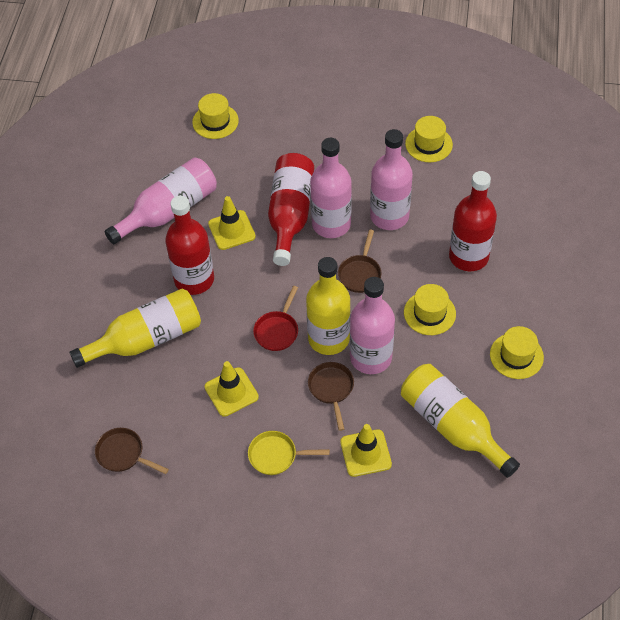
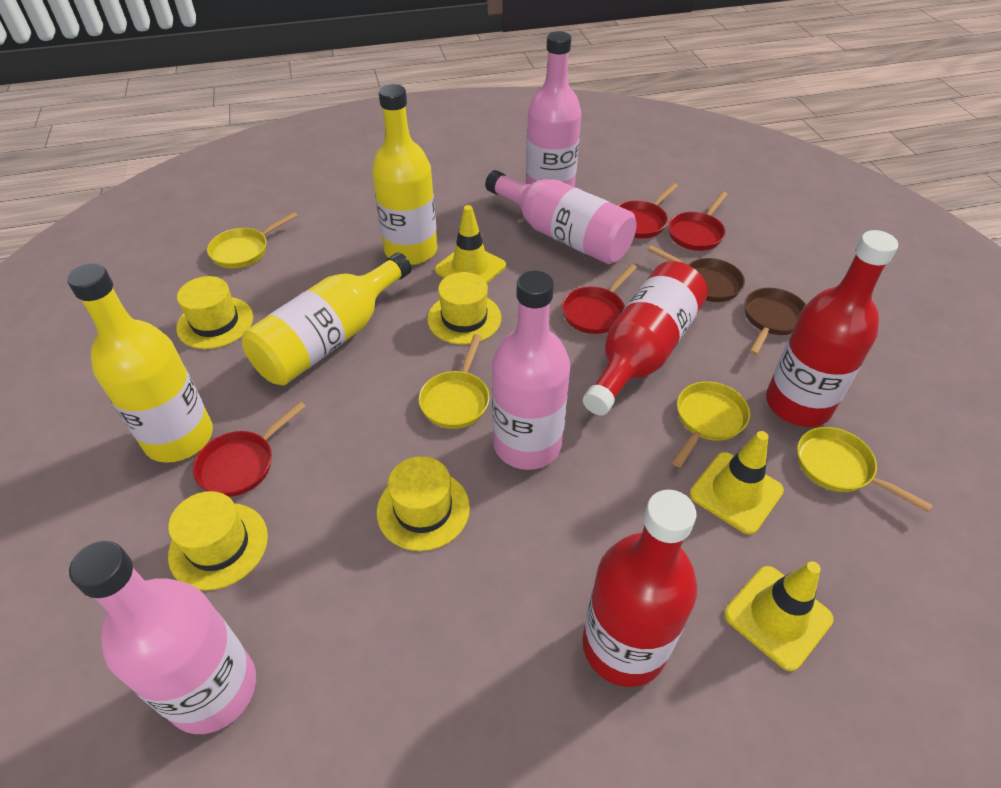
brown pan: 3 -> 2
red pan: 1 -> 4
yellow pan: 1 -> 4

